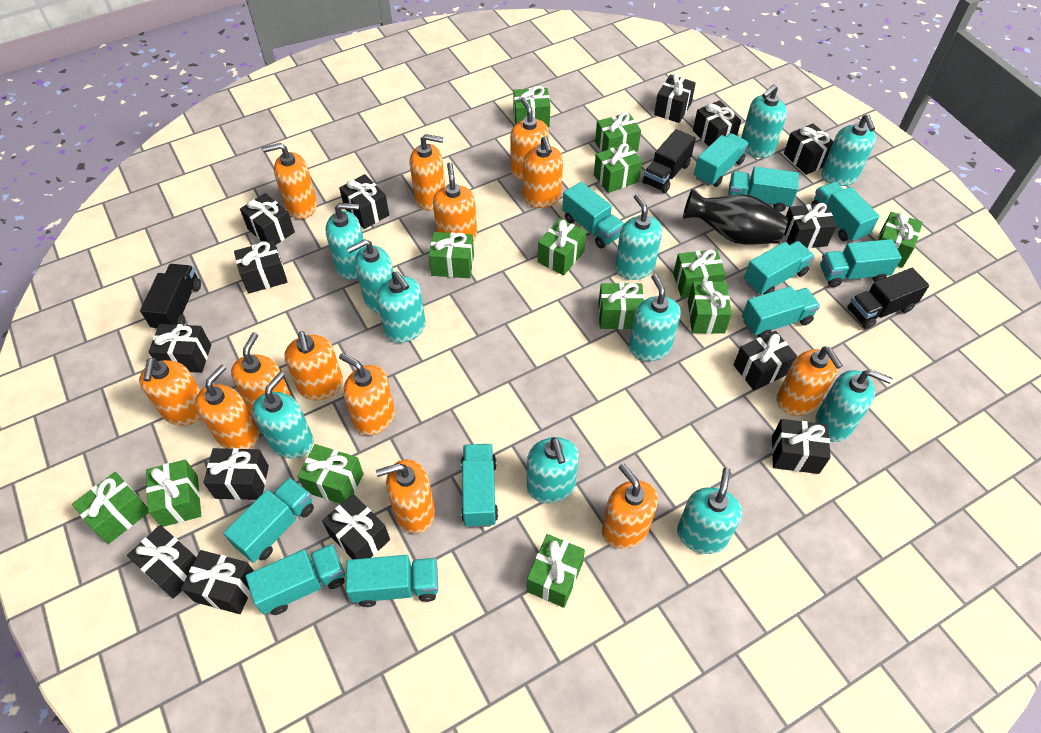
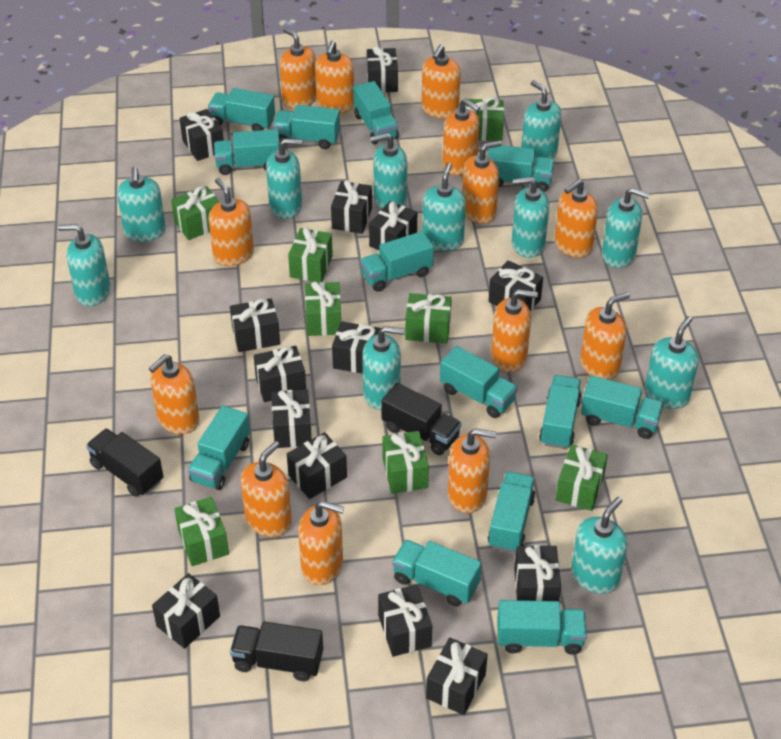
black vase: 1 -> 0
green gift: 13 -> 8
turquoise truck: 11 -> 13

